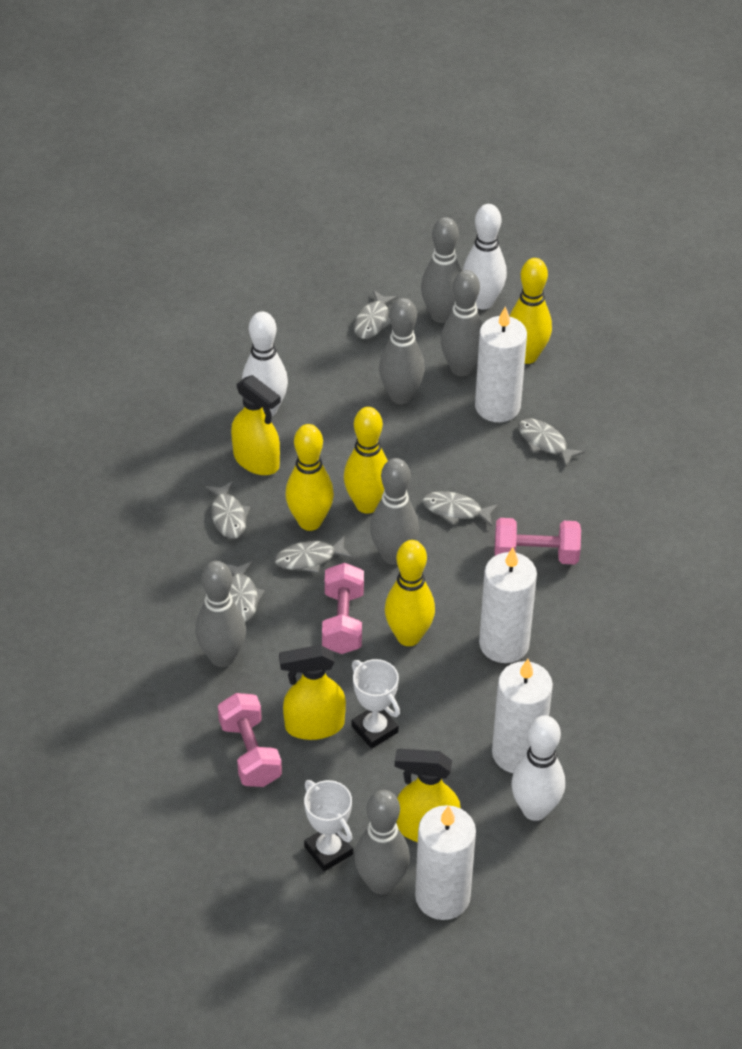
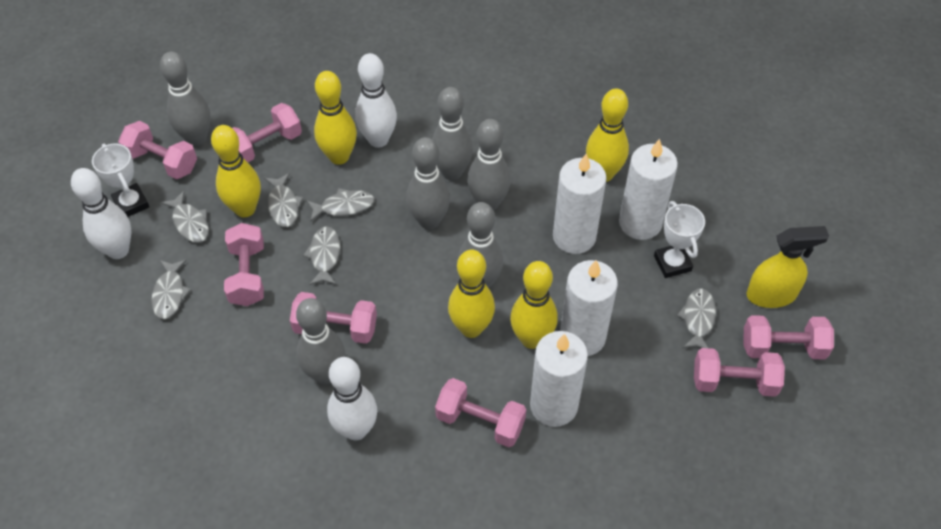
pink dumbbell: 3 -> 7
yellow bowling pin: 4 -> 5
yellow spray bottle: 3 -> 1

